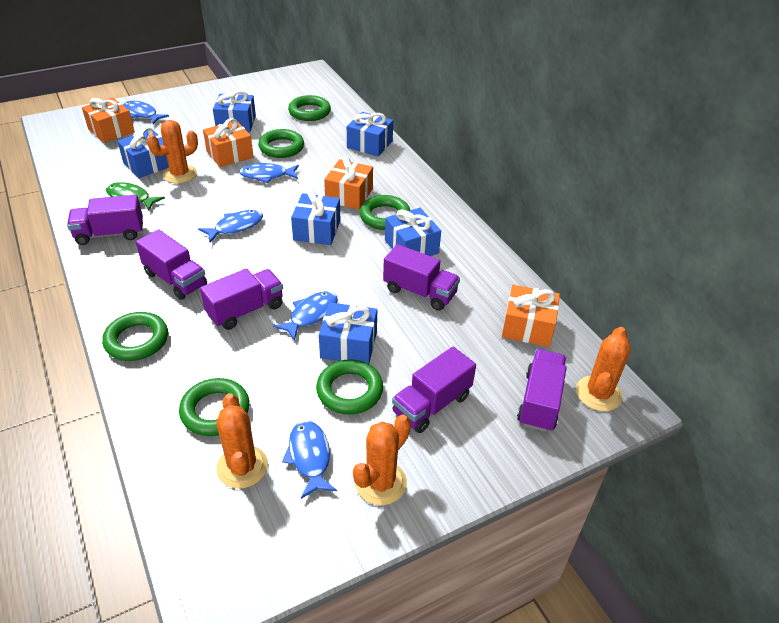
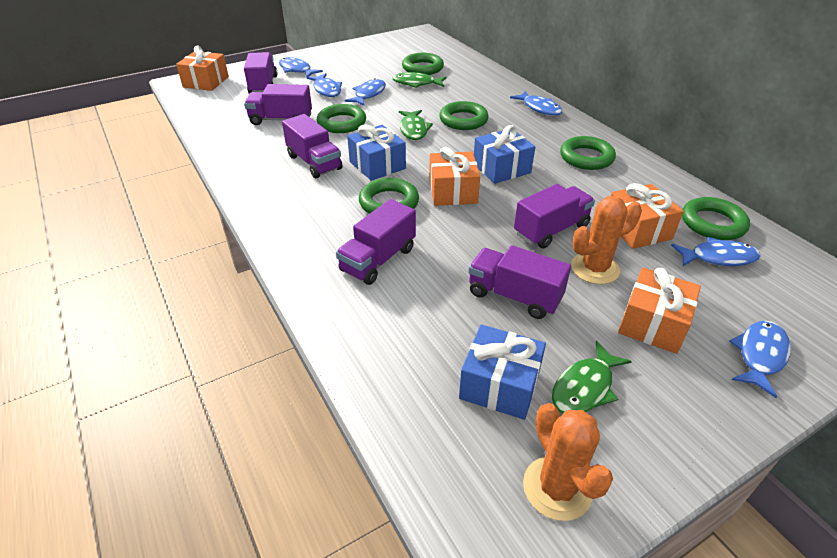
blue fish: 5 -> 6
blue gift: 6 -> 3
green fish: 1 -> 3
orange cactus: 4 -> 2

